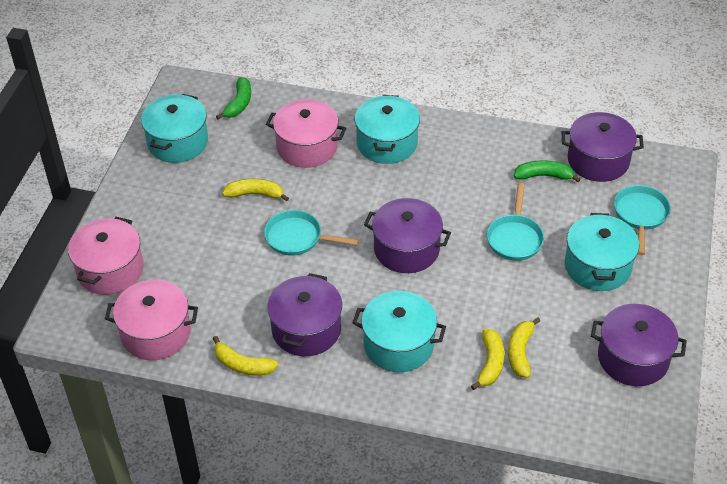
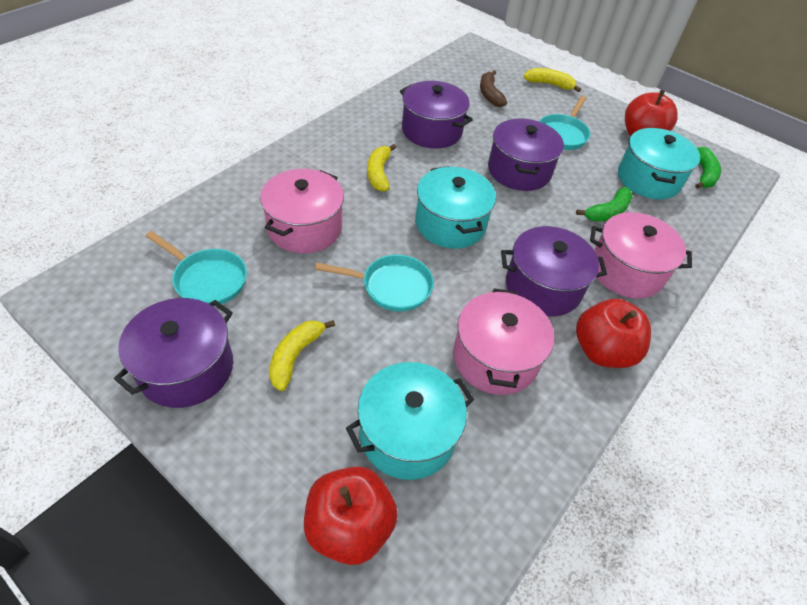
brown banana: 0 -> 1
red apple: 0 -> 3
turquoise pot: 4 -> 3
yellow banana: 4 -> 3

